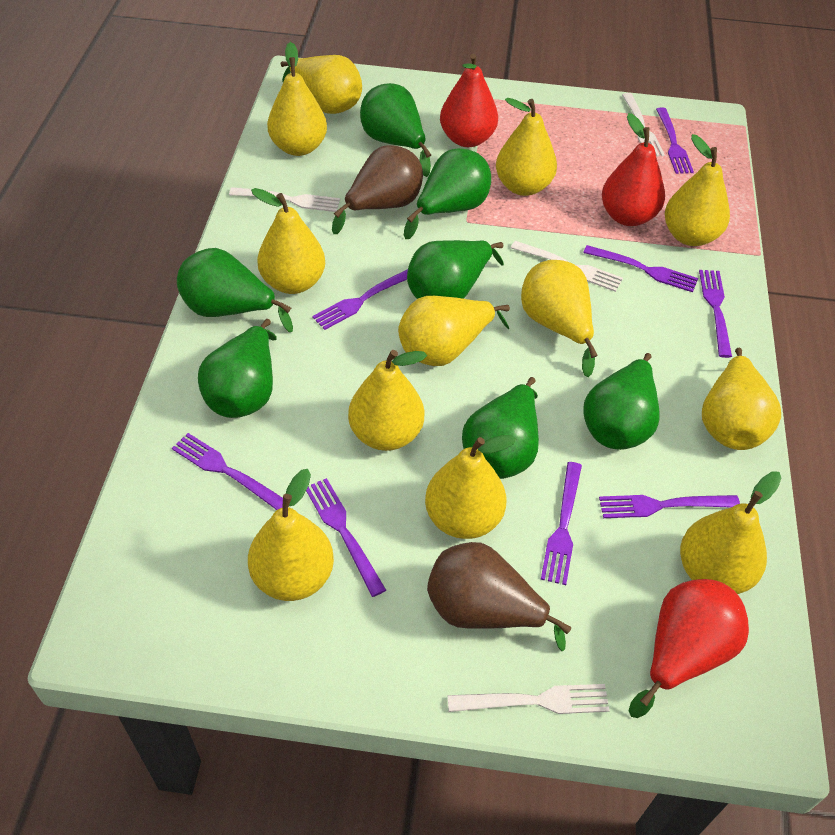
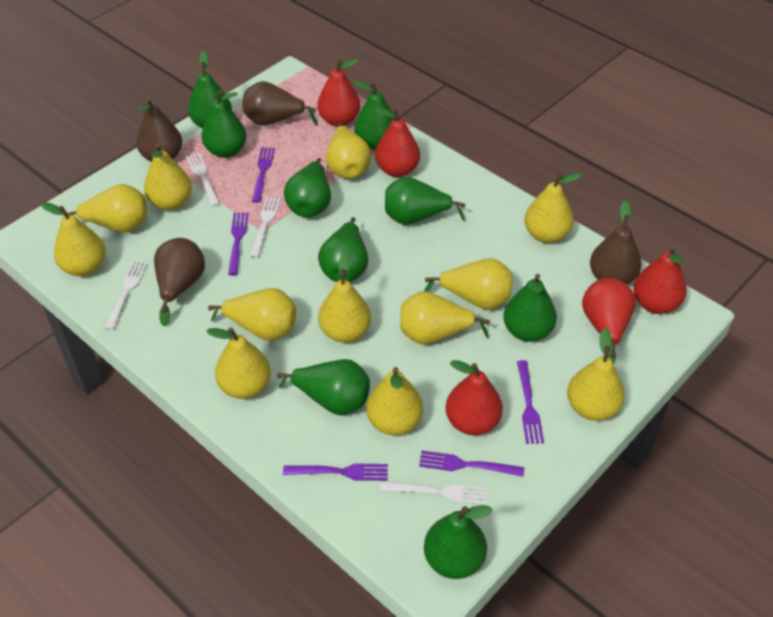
brown pear: 2 -> 4
green pear: 7 -> 9
purple fork: 8 -> 5
red pear: 3 -> 5

